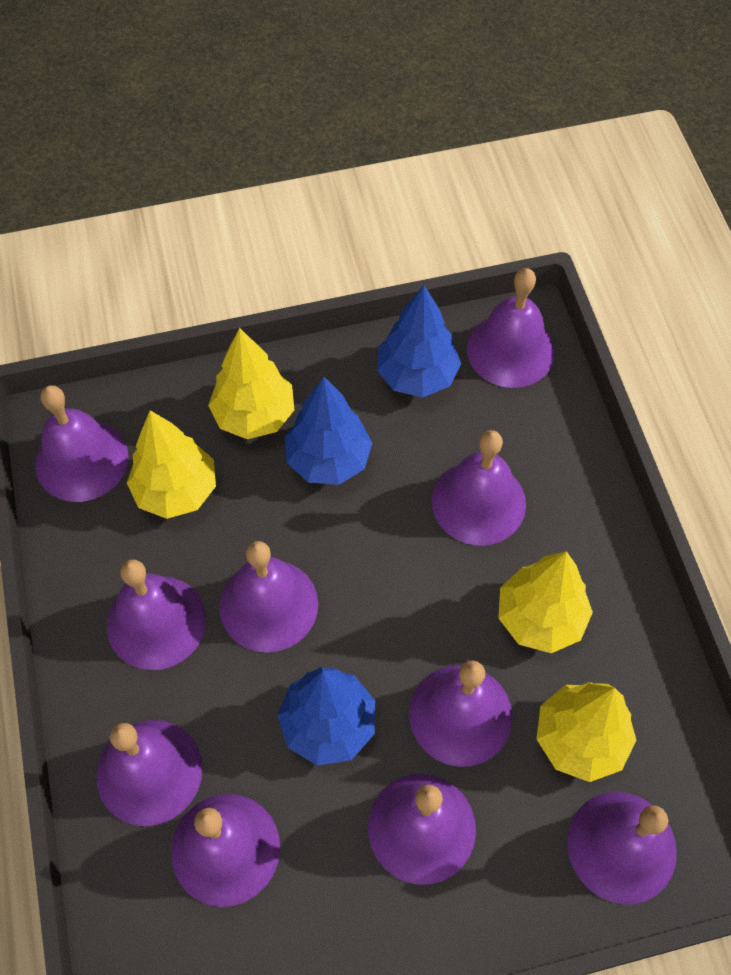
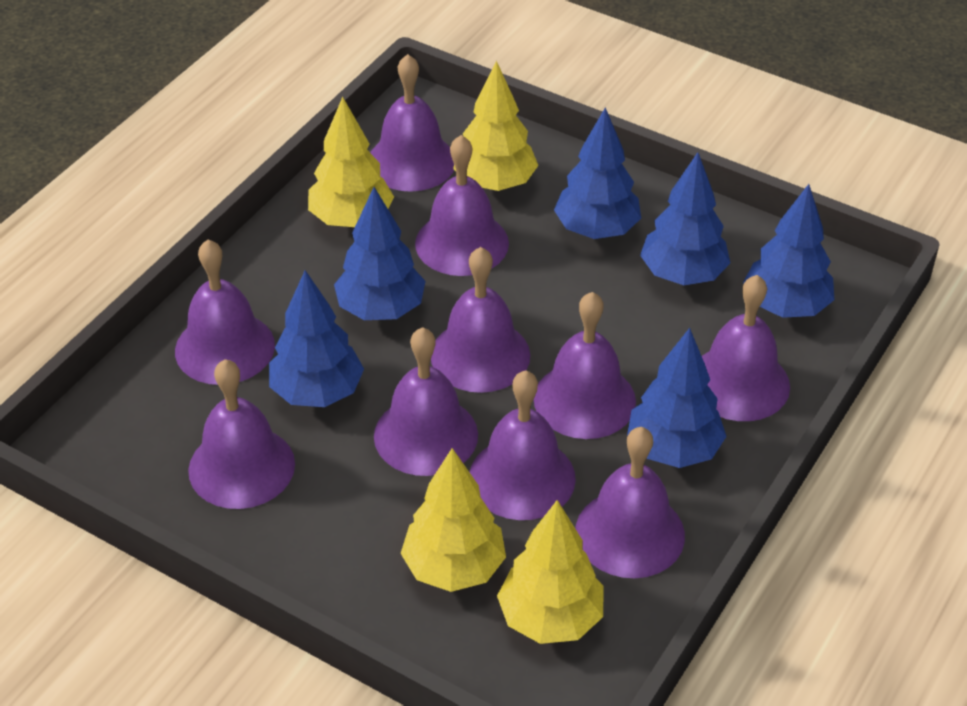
blue tree: 3 -> 6

